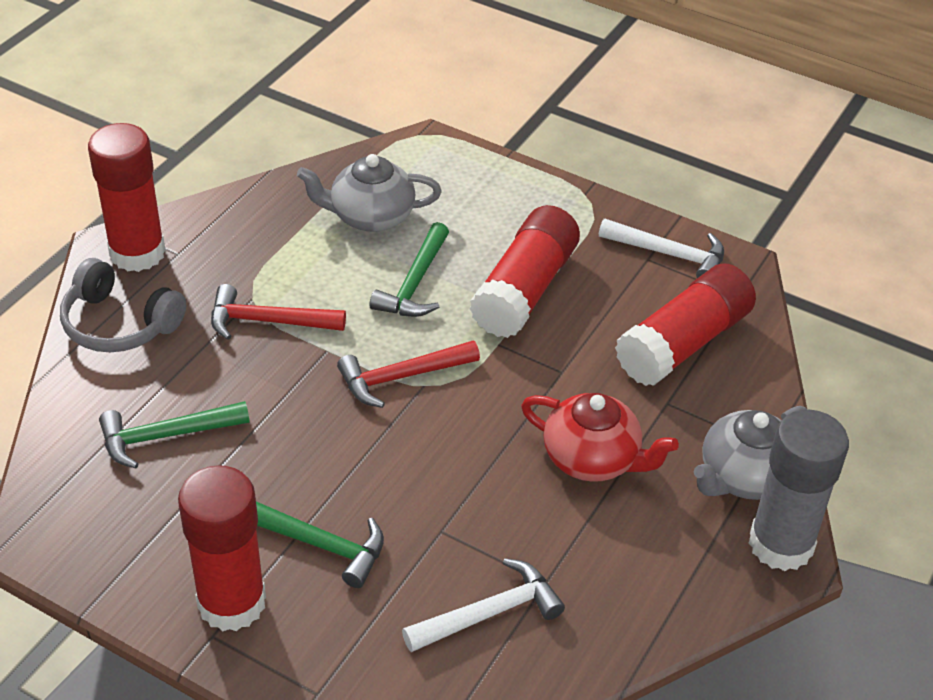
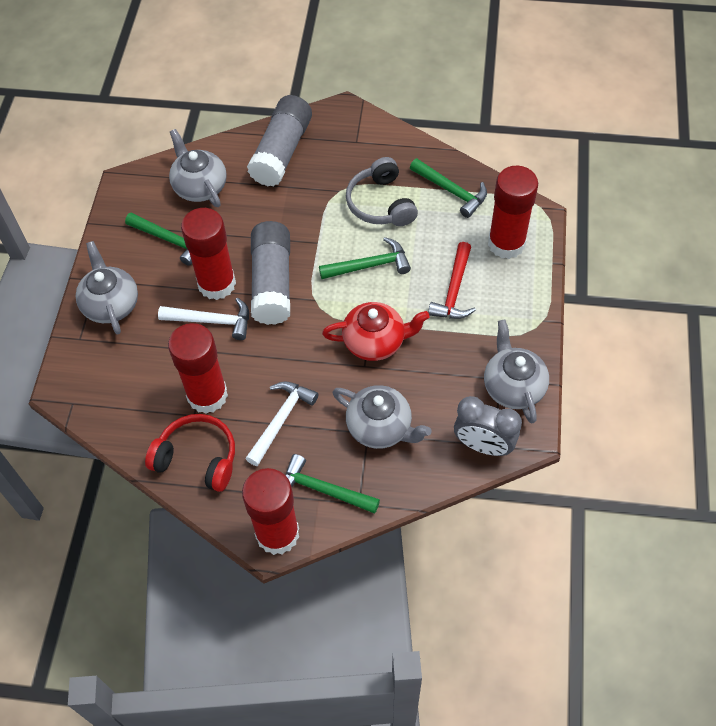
green hammer: 3 -> 4
grey clock: 0 -> 1
grey glue stick: 1 -> 2
grey teapot: 2 -> 4
red hammer: 2 -> 1
red headphones: 0 -> 1

